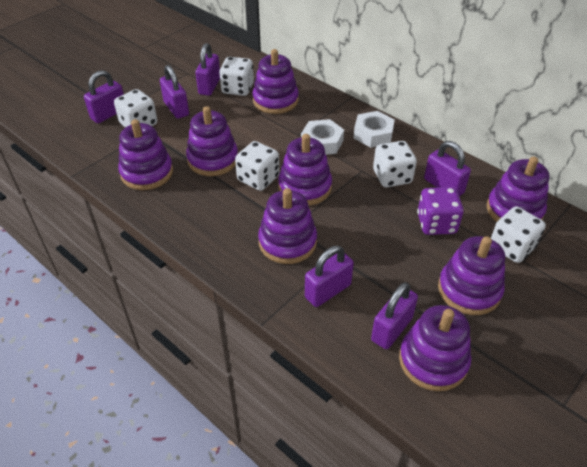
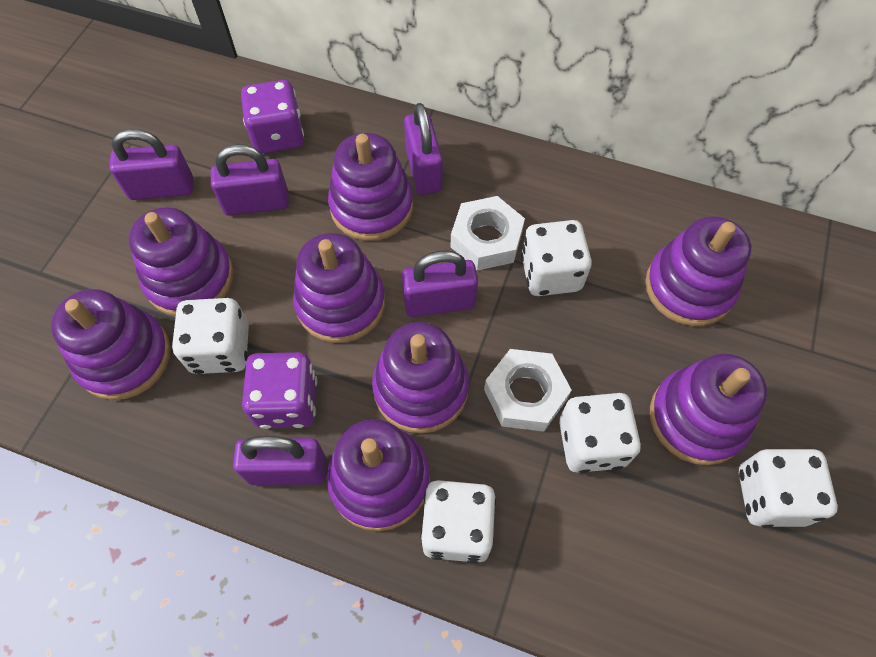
purple dice: 1 -> 2
purple padlock: 6 -> 5

